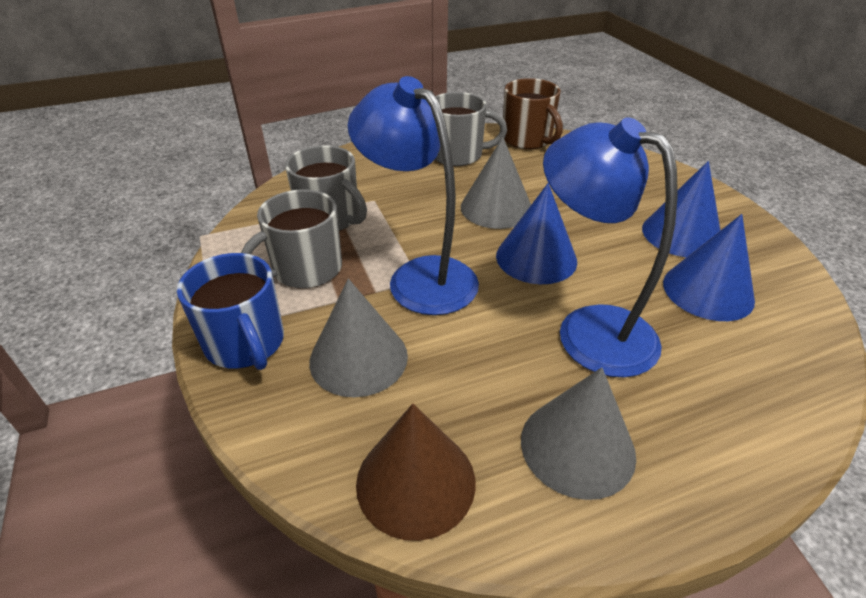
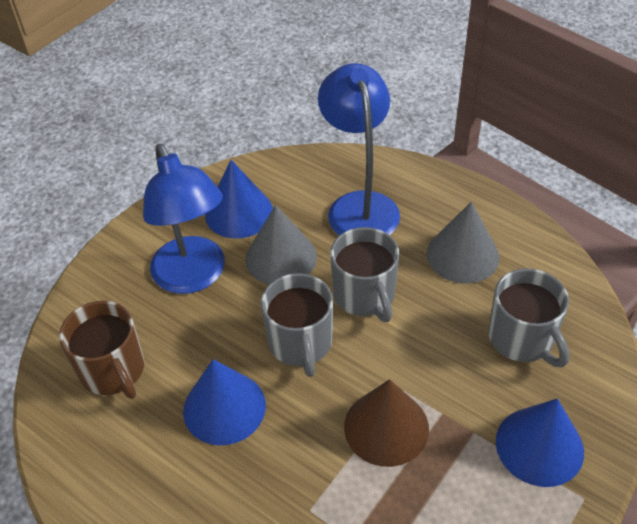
blue mug: 1 -> 0
grey cone: 3 -> 2

